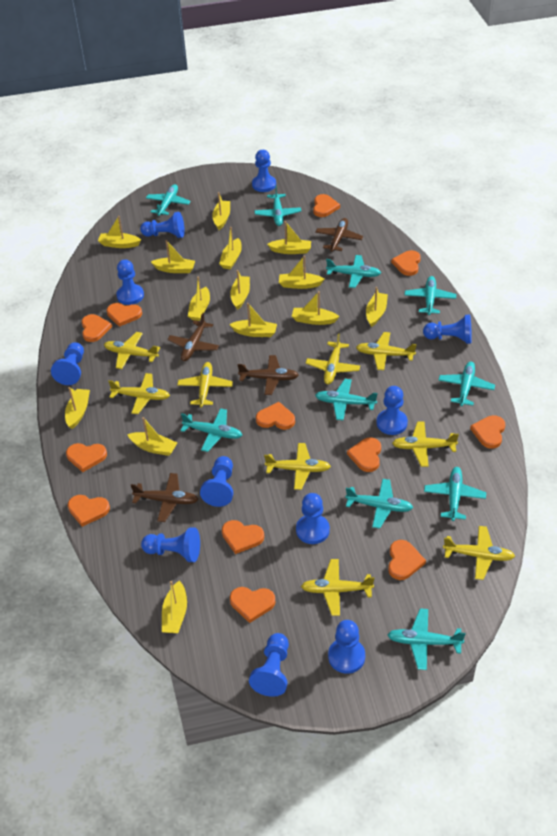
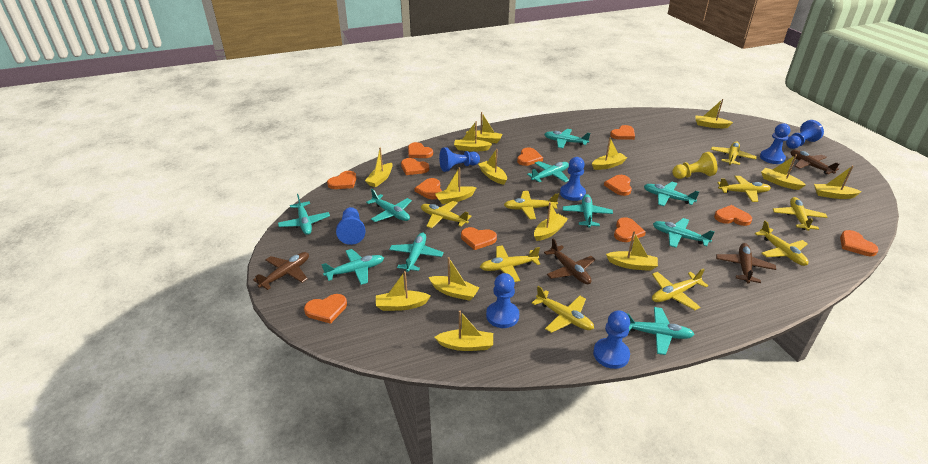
blue pawn: 11 -> 7
yellow pawn: 0 -> 1

